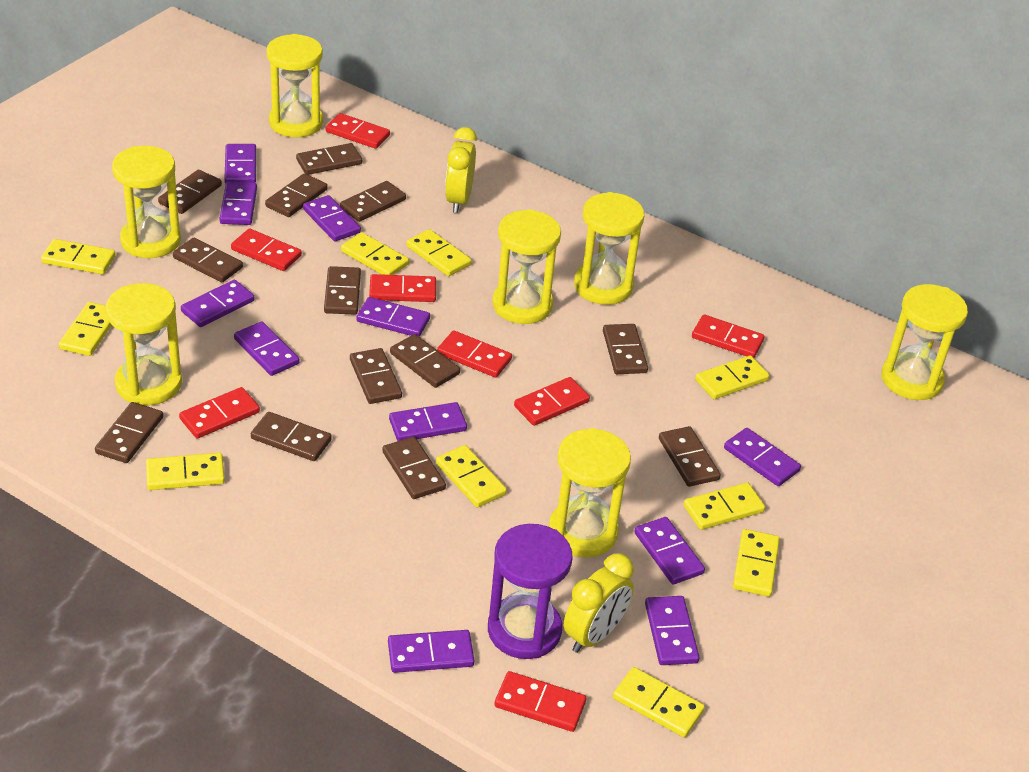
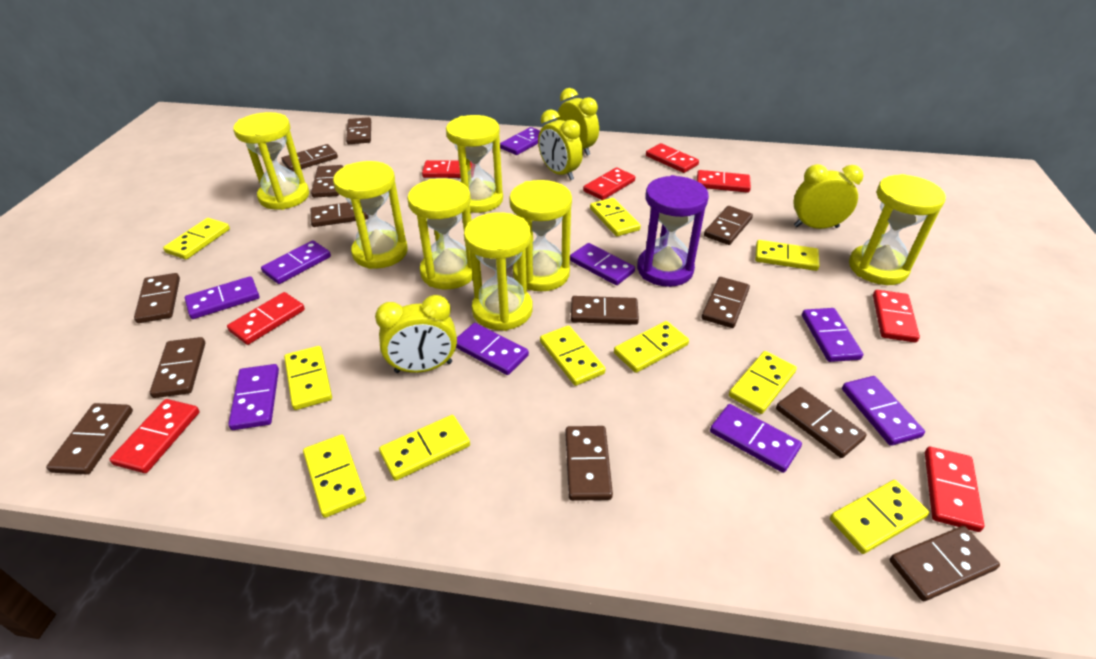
purple domino: 11 -> 9
yellow clock: 2 -> 4

